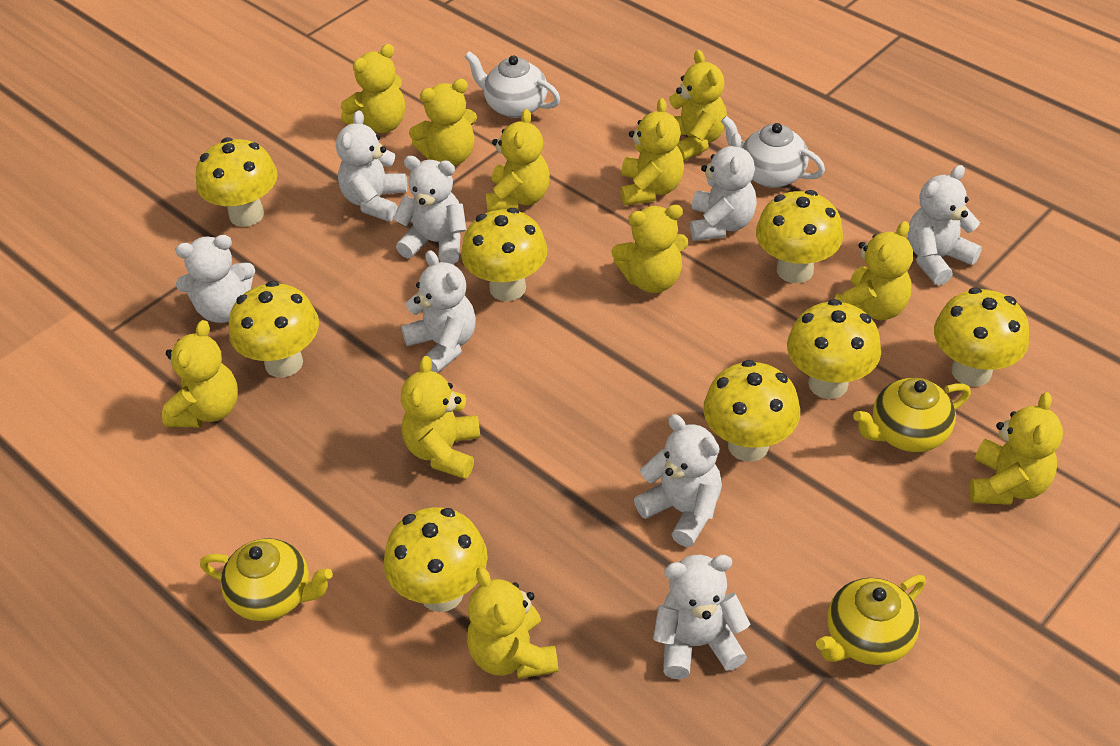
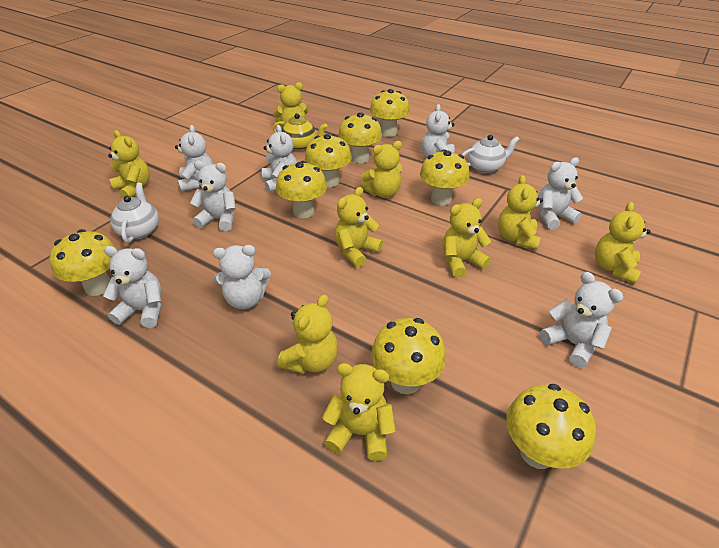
yellow teapot: 3 -> 1
yellow teddy bear: 11 -> 9

